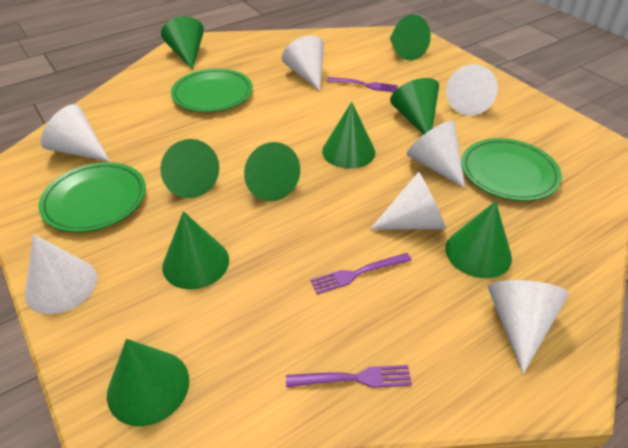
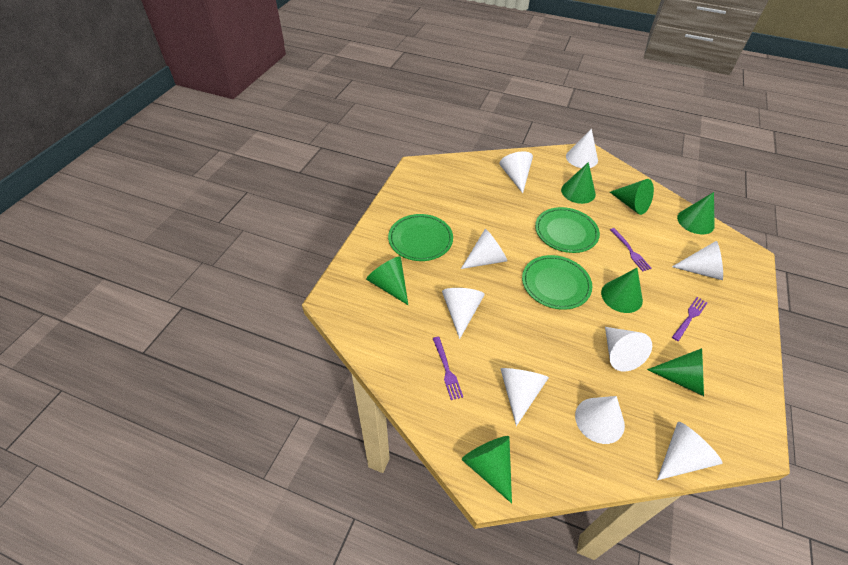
green cone: 9 -> 7
white cone: 7 -> 9

